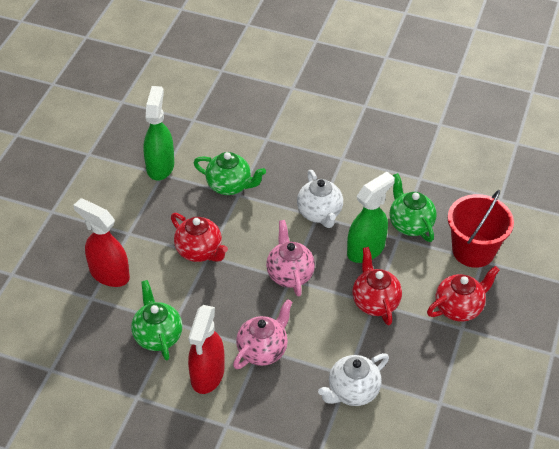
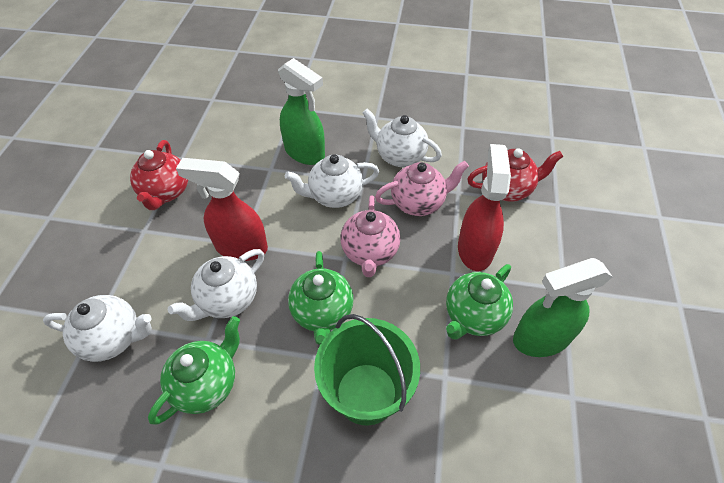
green bucket: 0 -> 1
red bucket: 1 -> 0
red teapot: 3 -> 2
white teapot: 2 -> 4

